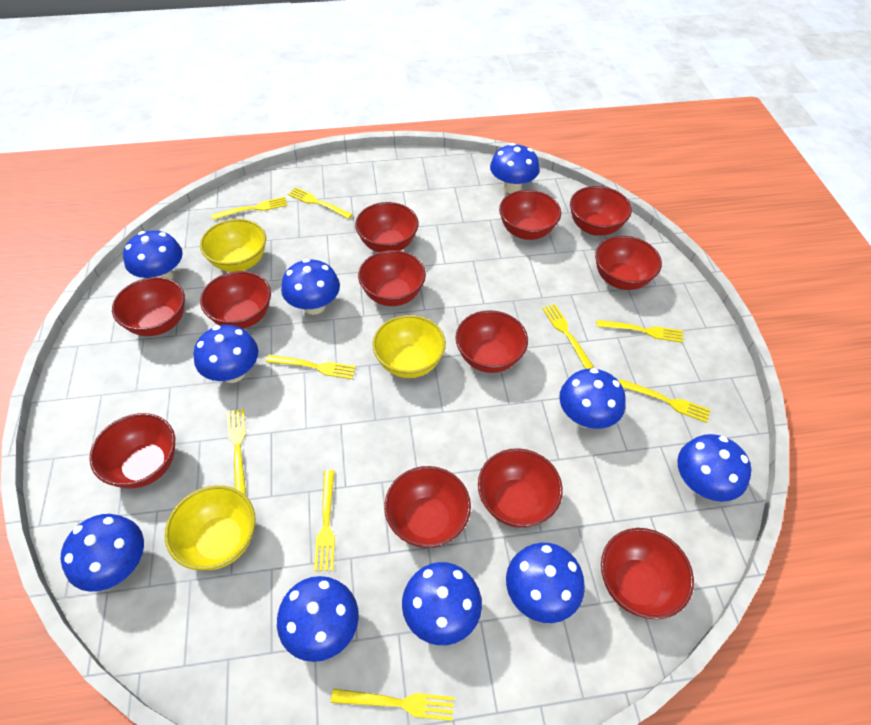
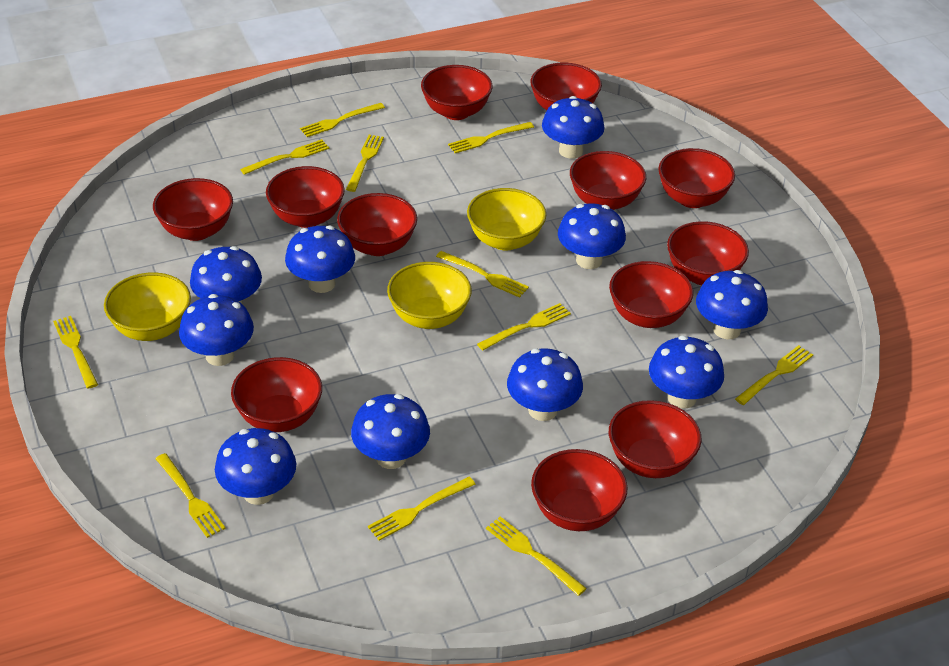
yellow fork: 9 -> 11

